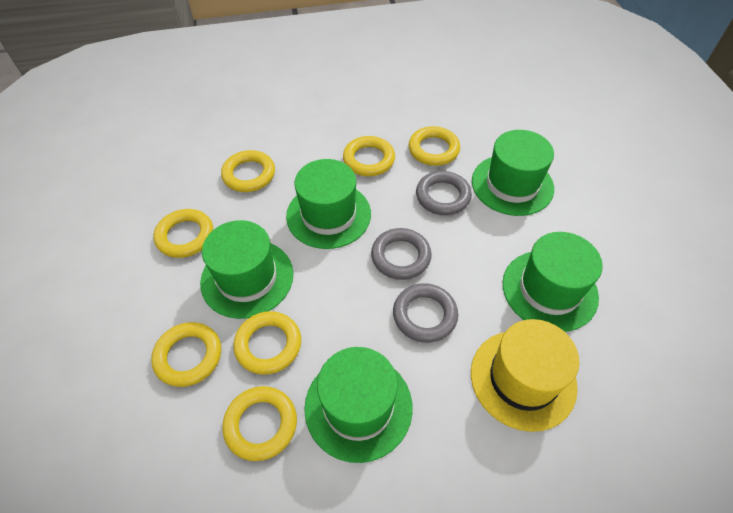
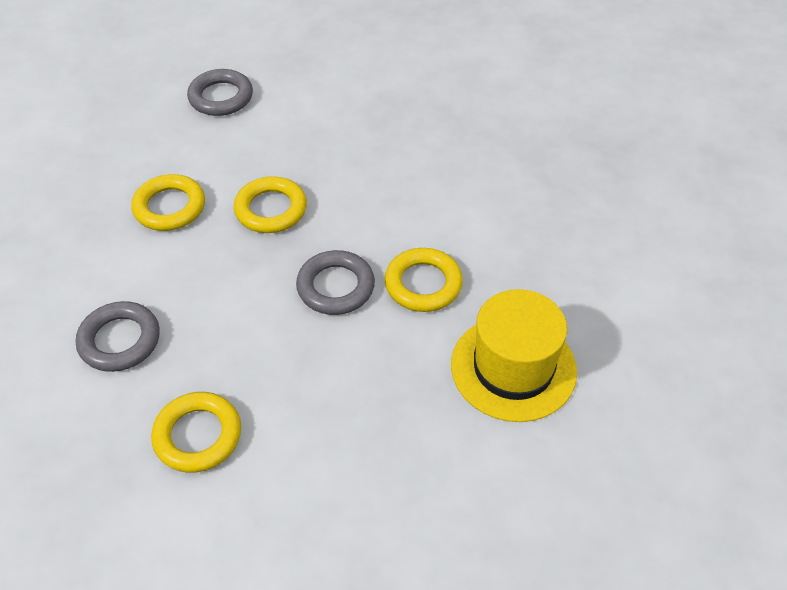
green hat: 5 -> 0
yellow ring: 7 -> 4

